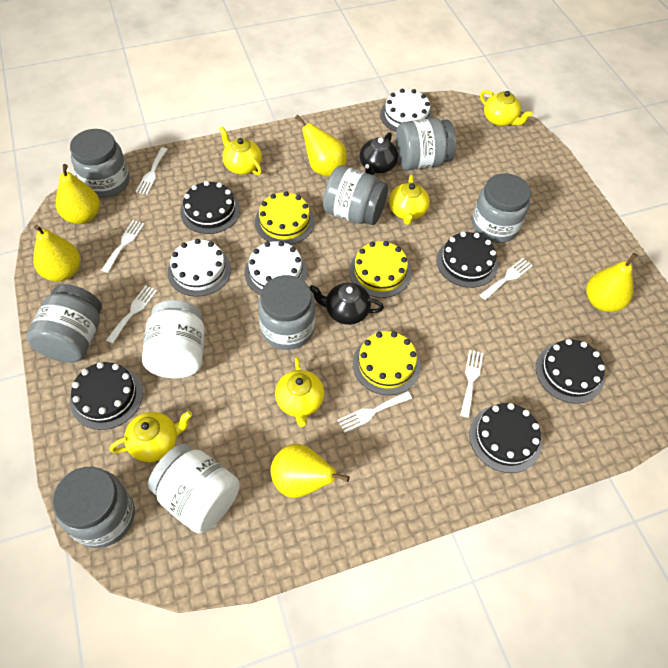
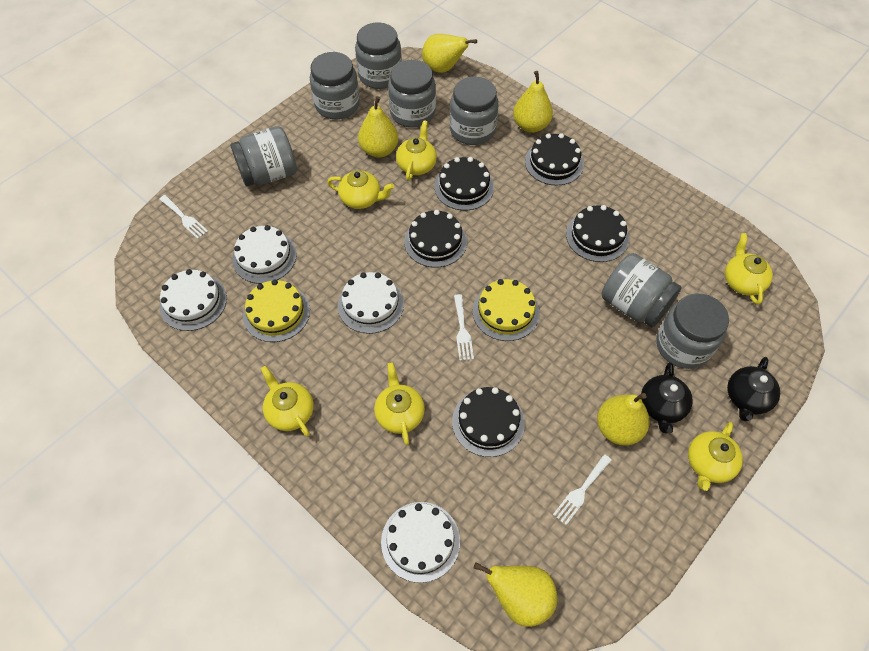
white cake: 3 -> 4
white fork: 6 -> 3
white jar: 2 -> 0
yellow cake: 3 -> 2
yellow teapot: 5 -> 6

